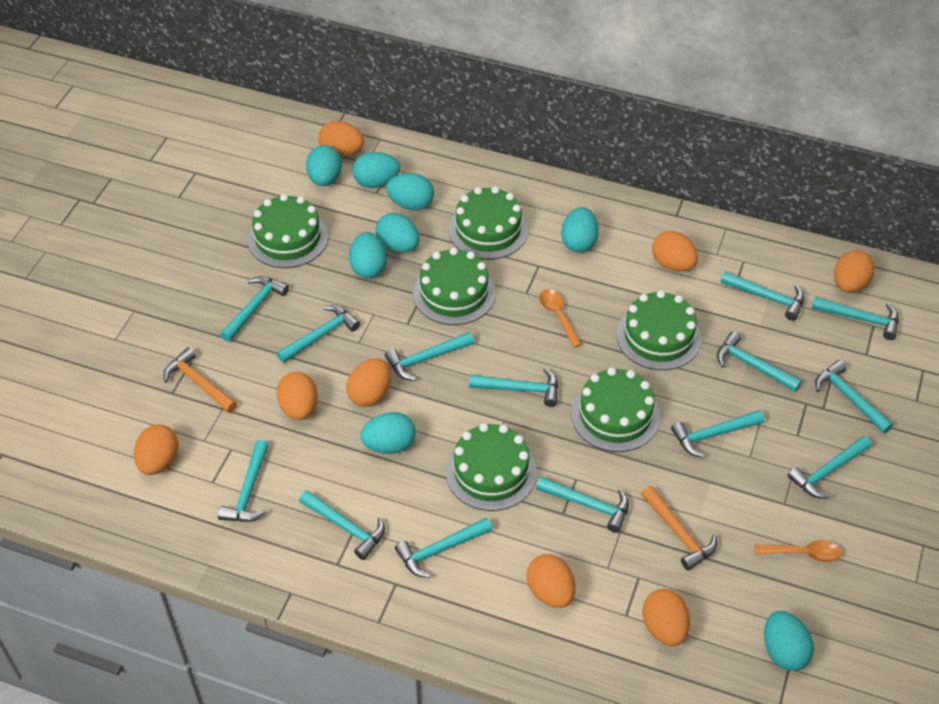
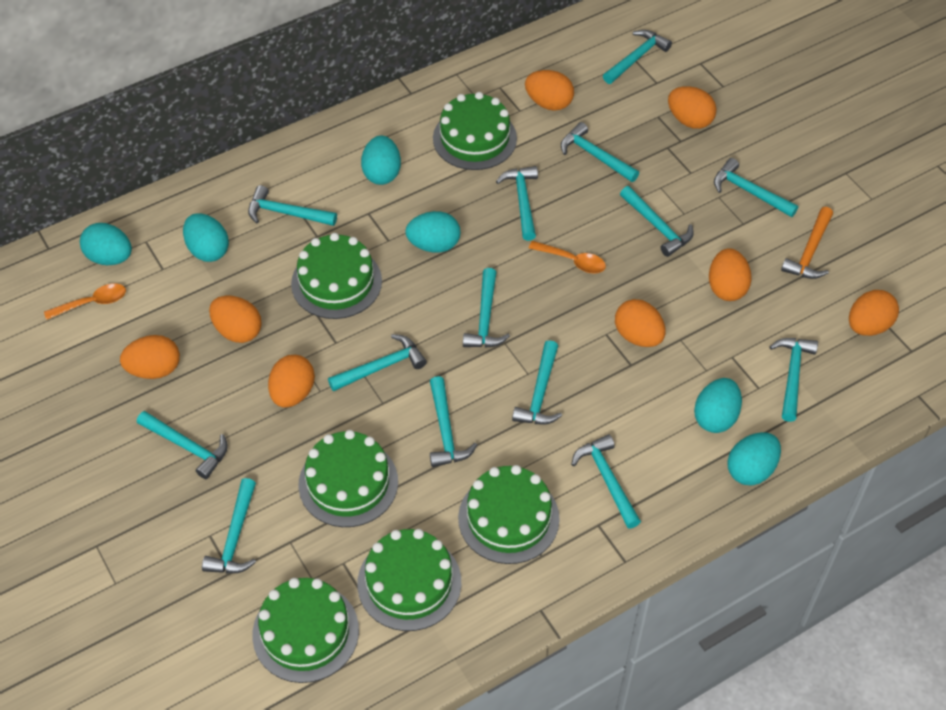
orange hammer: 2 -> 1
turquoise egg: 8 -> 6

